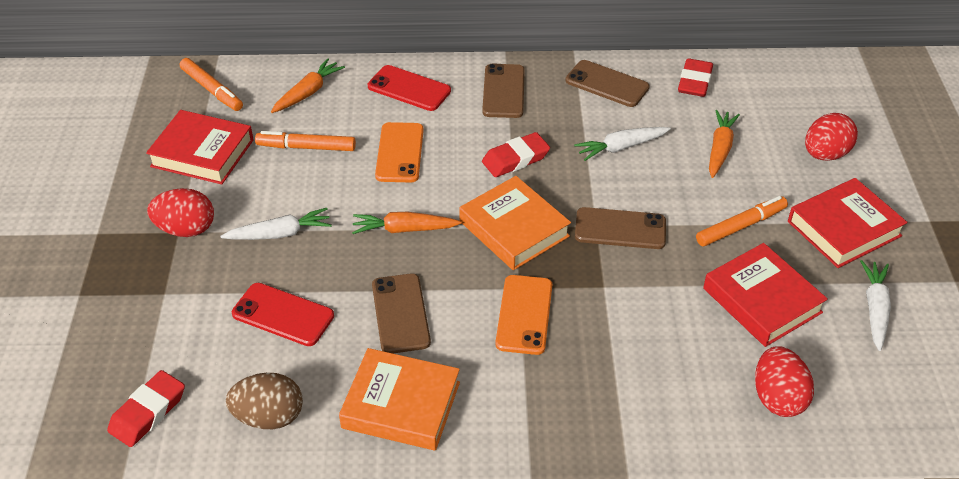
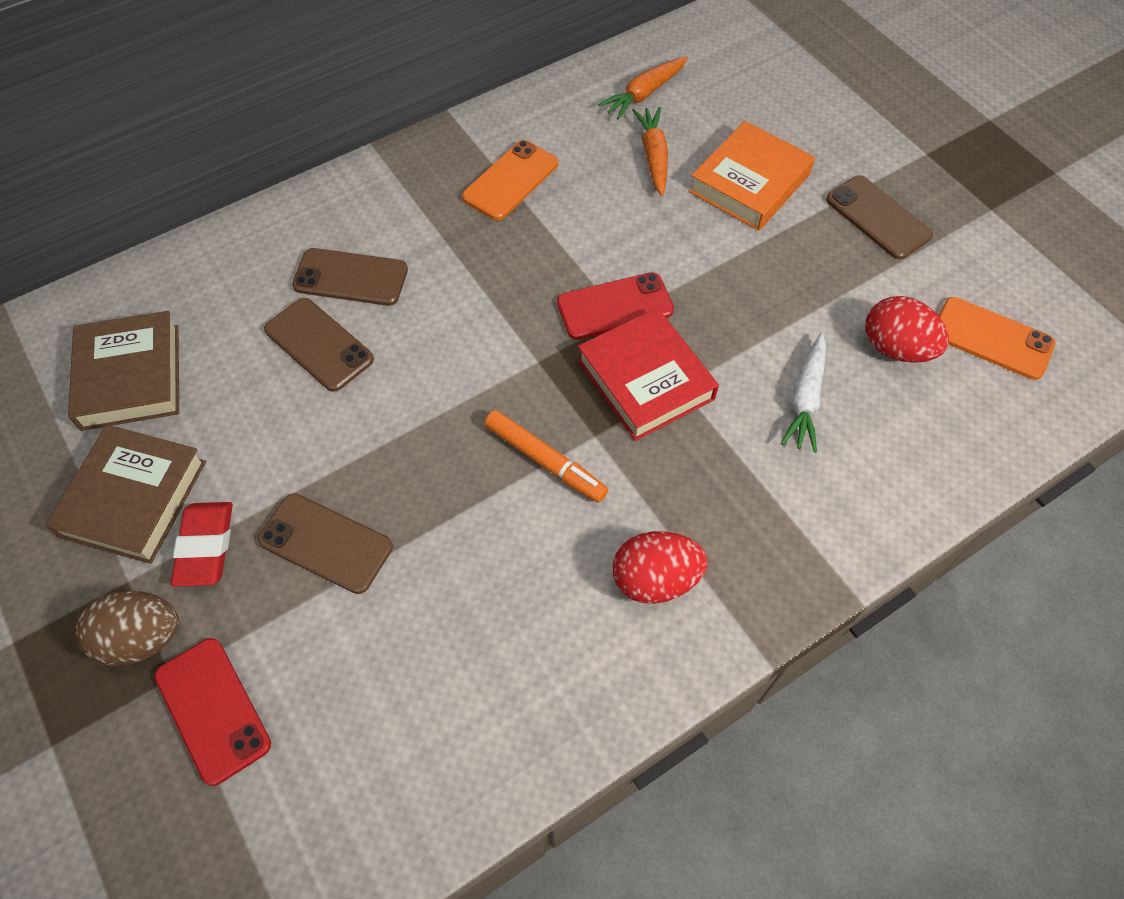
brown book: 0 -> 2
orange book: 2 -> 1
orange carrot: 3 -> 2
orange marker: 3 -> 1
red book: 3 -> 1
red egg: 3 -> 2
red eraser: 3 -> 1
white carrot: 3 -> 1

